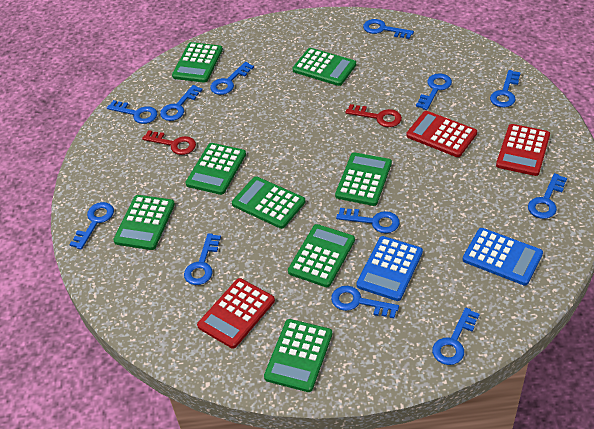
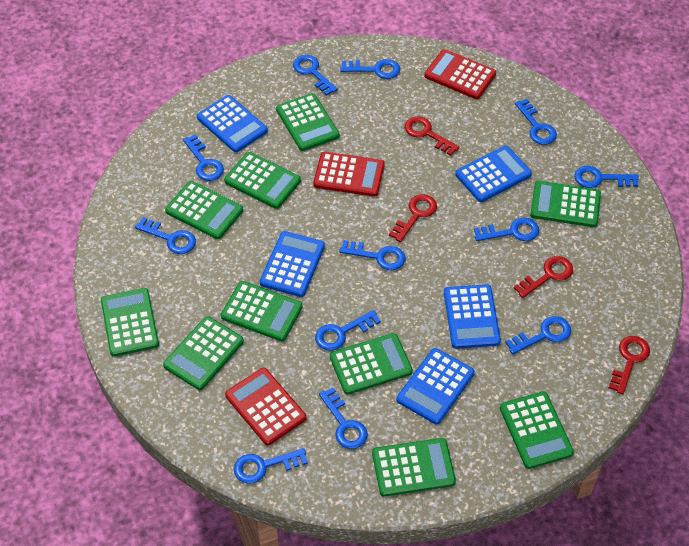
blue calculator: 2 -> 5
green calculator: 8 -> 10
red key: 2 -> 4

